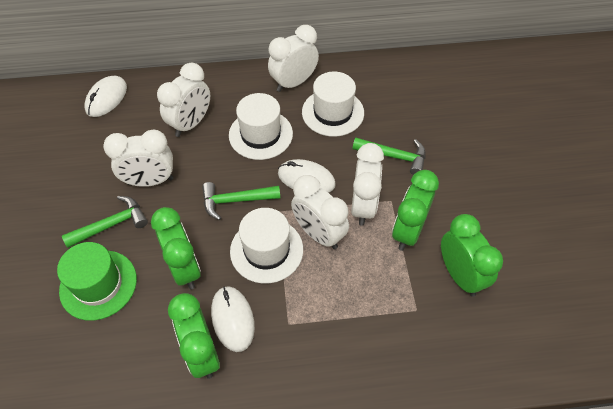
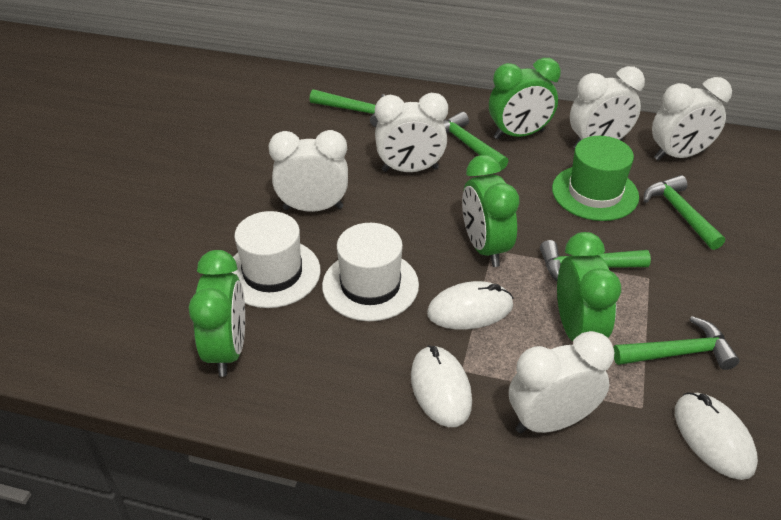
green hammer: 3 -> 5
white hat: 3 -> 2

